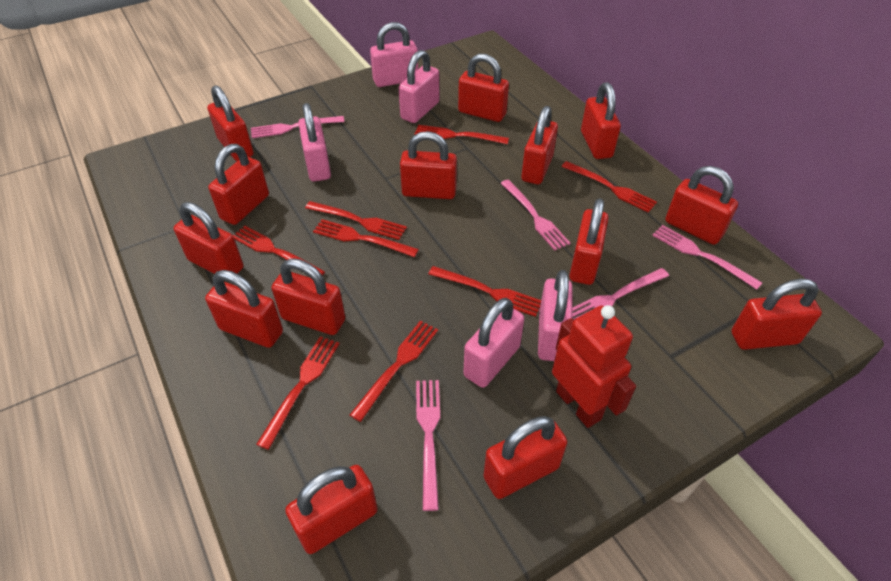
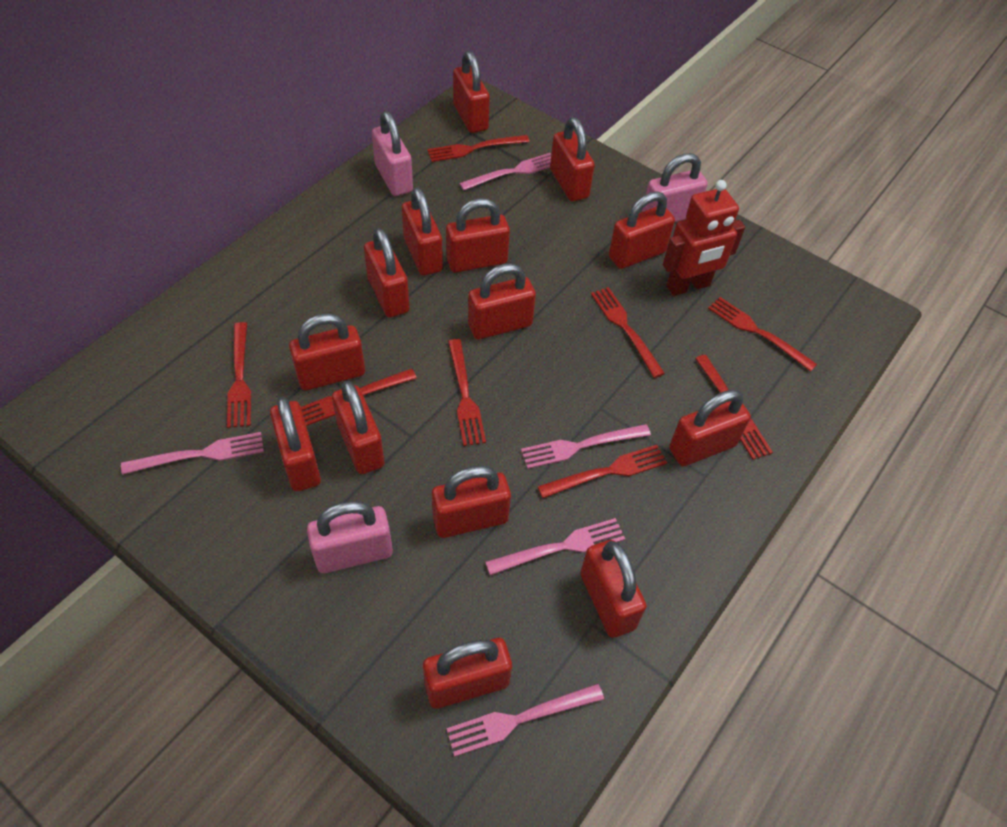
pink padlock: 5 -> 3

